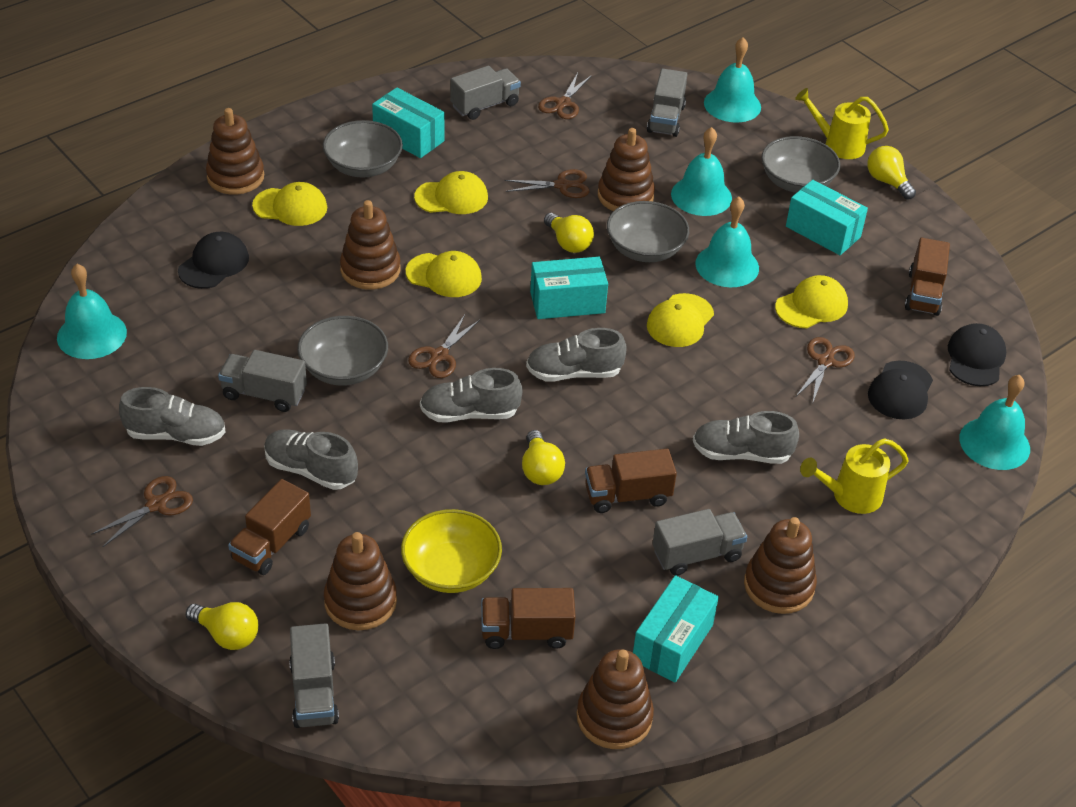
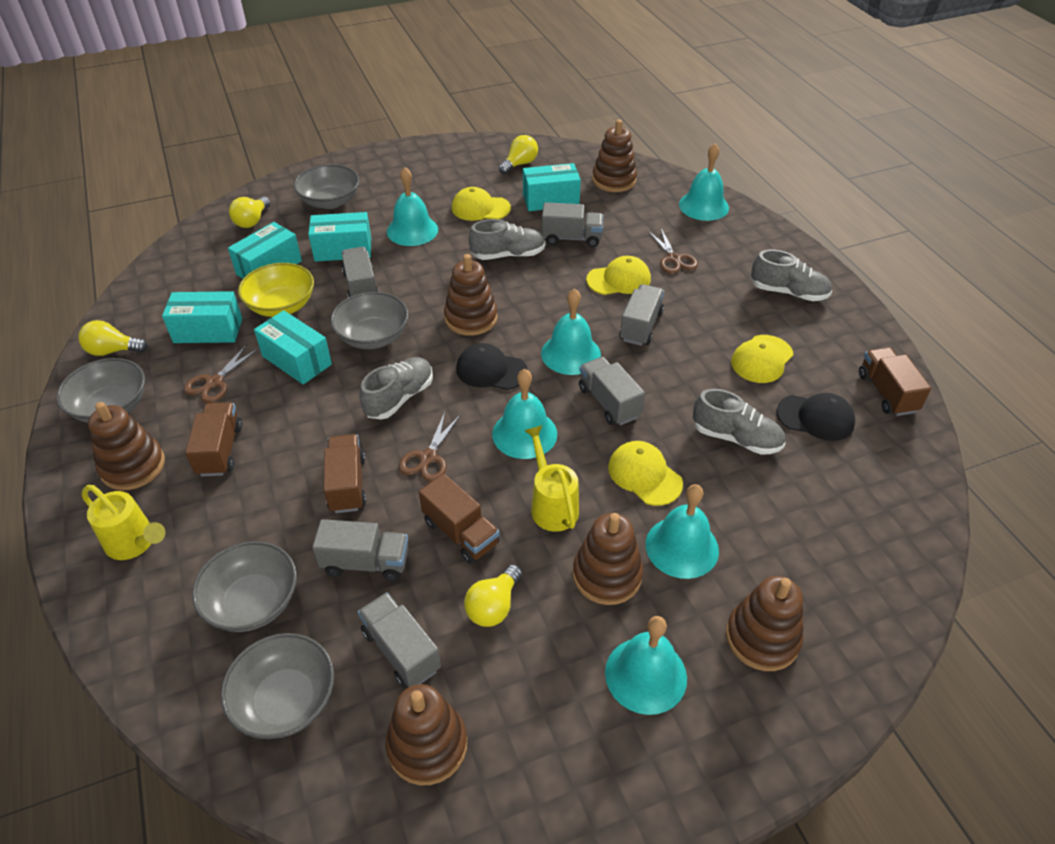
black cap: 3 -> 2
brown scissors: 5 -> 3
grey bowl: 4 -> 5
grey shoe: 5 -> 4
grey truck: 5 -> 6
turquoise bell: 5 -> 6
turquoise box: 4 -> 5
yellow cap: 5 -> 4

